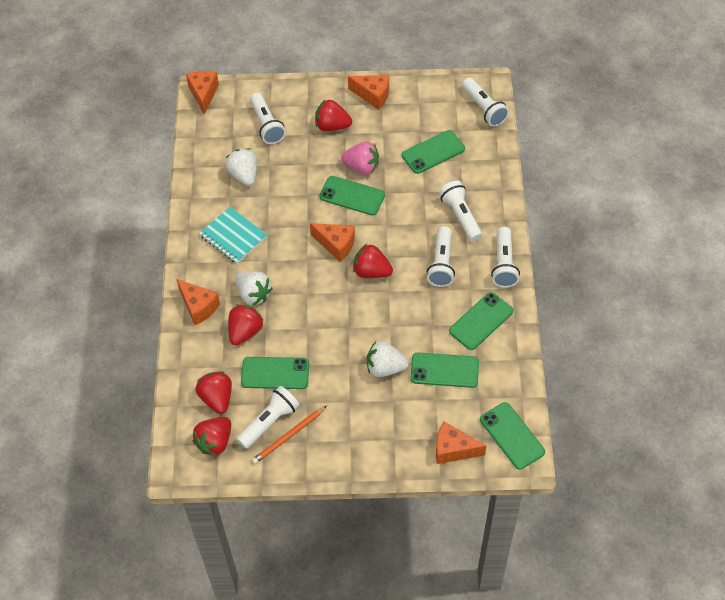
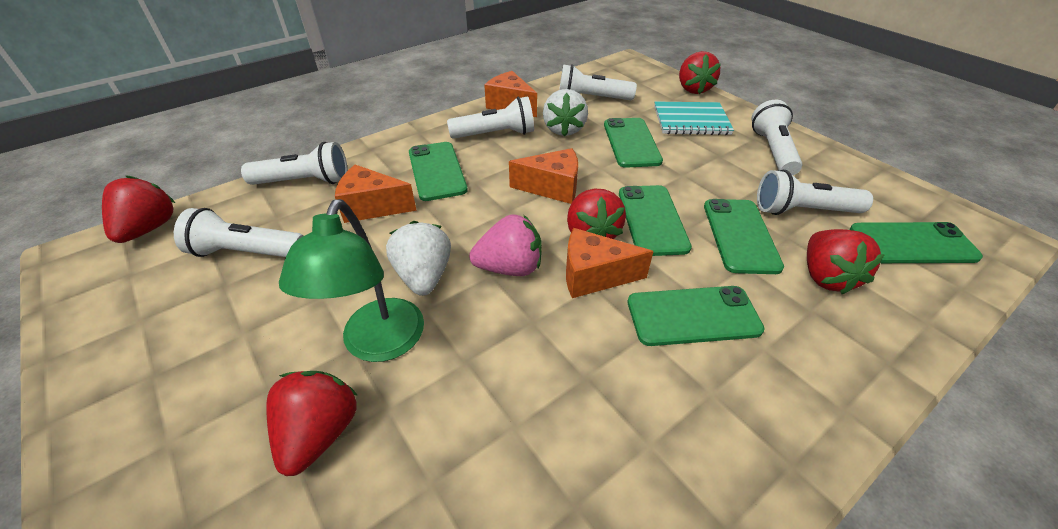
green lamp: 0 -> 1
orange cheese: 5 -> 4
orange pencil: 1 -> 0
white strawberry: 3 -> 2

